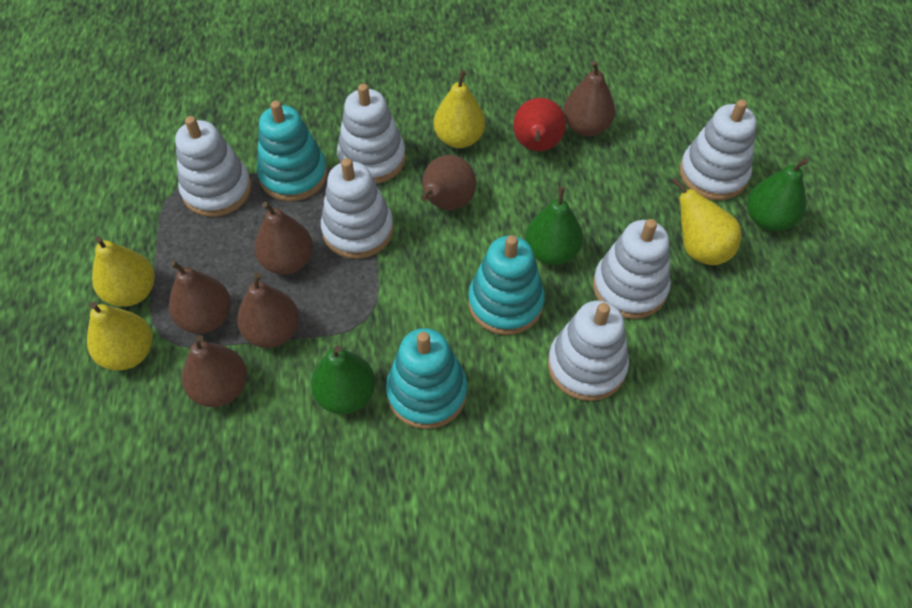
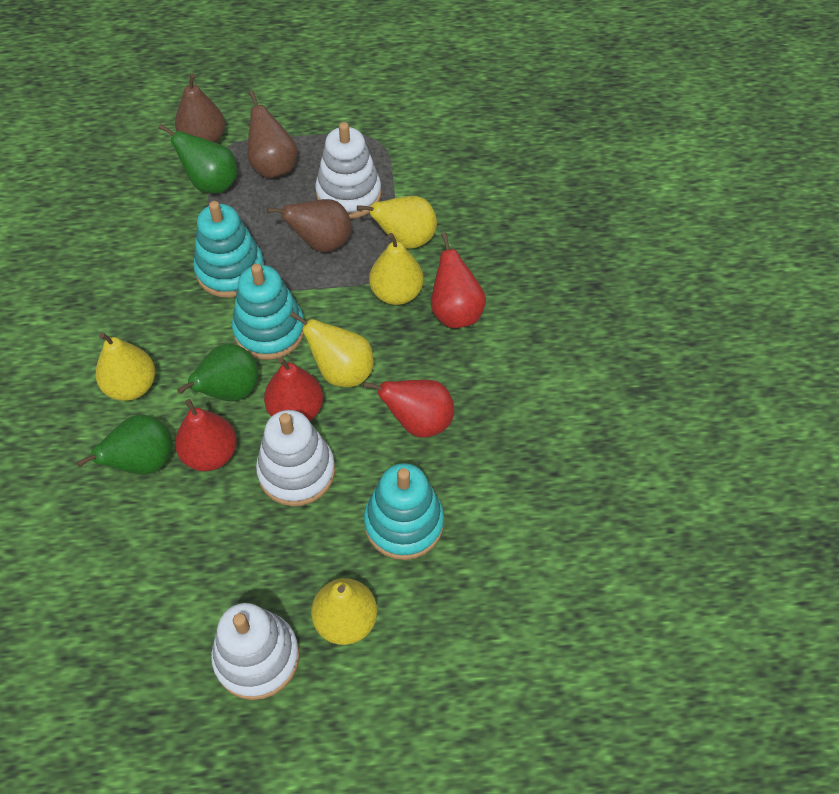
brown pear: 6 -> 3
red pear: 1 -> 4
white stacking toy: 6 -> 3
yellow pear: 4 -> 5

